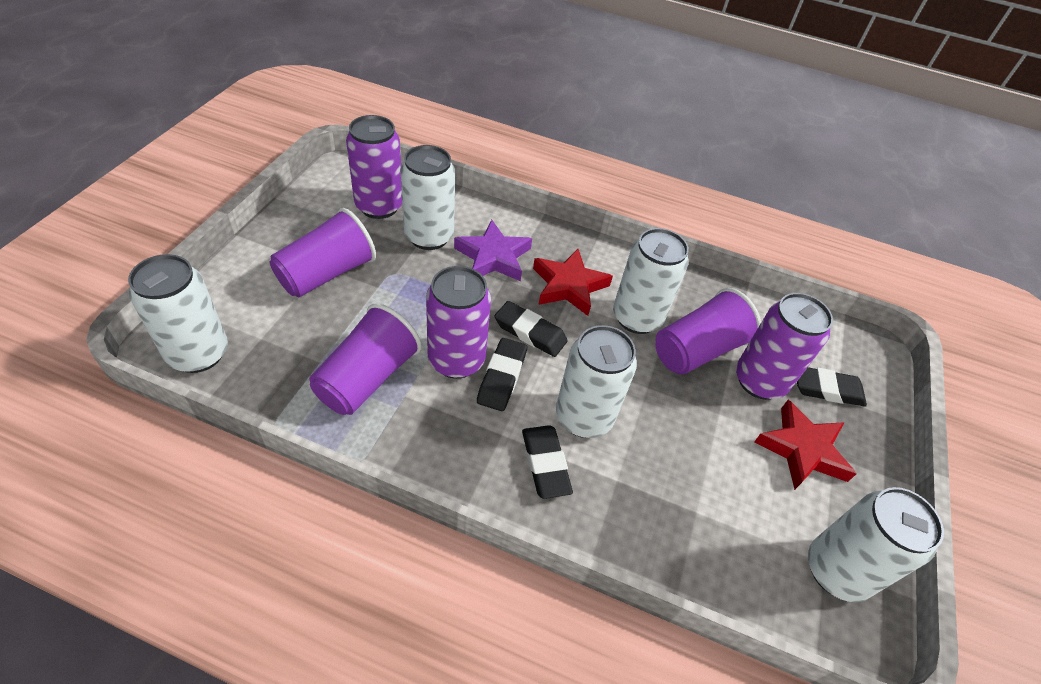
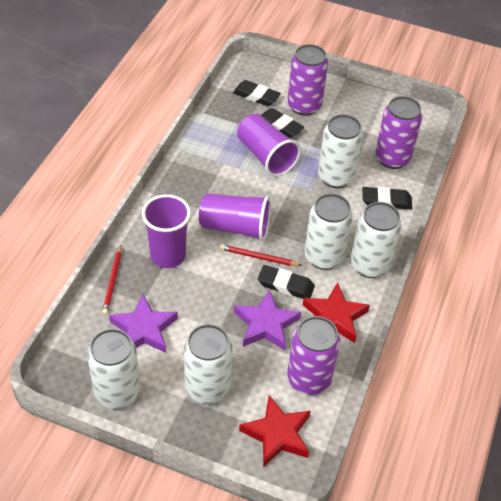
purple star: 1 -> 2
red pencil: 0 -> 2

